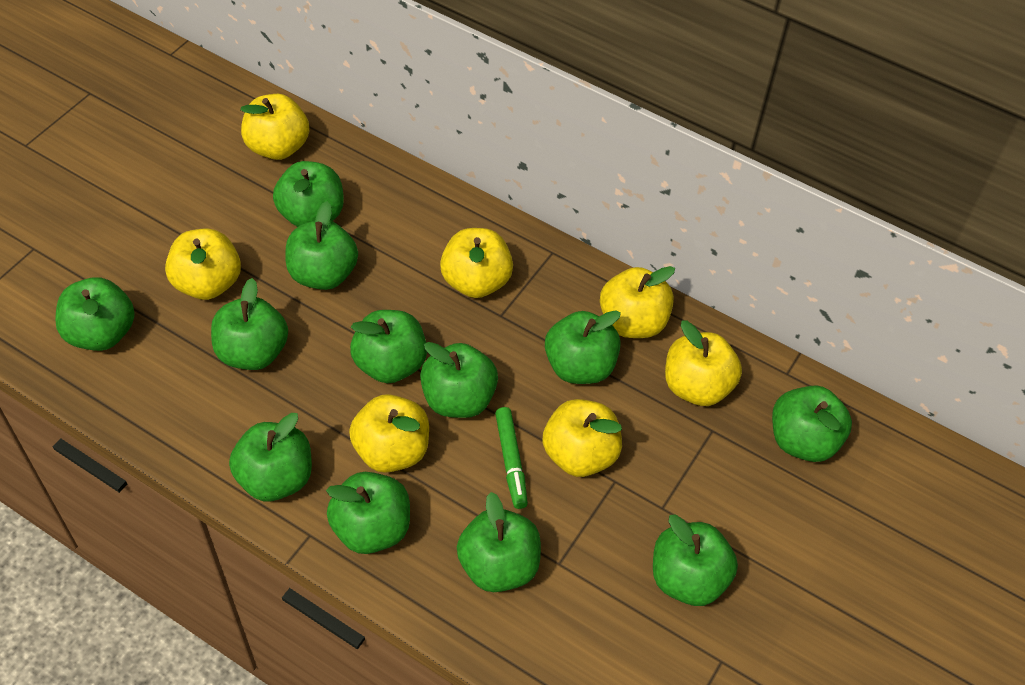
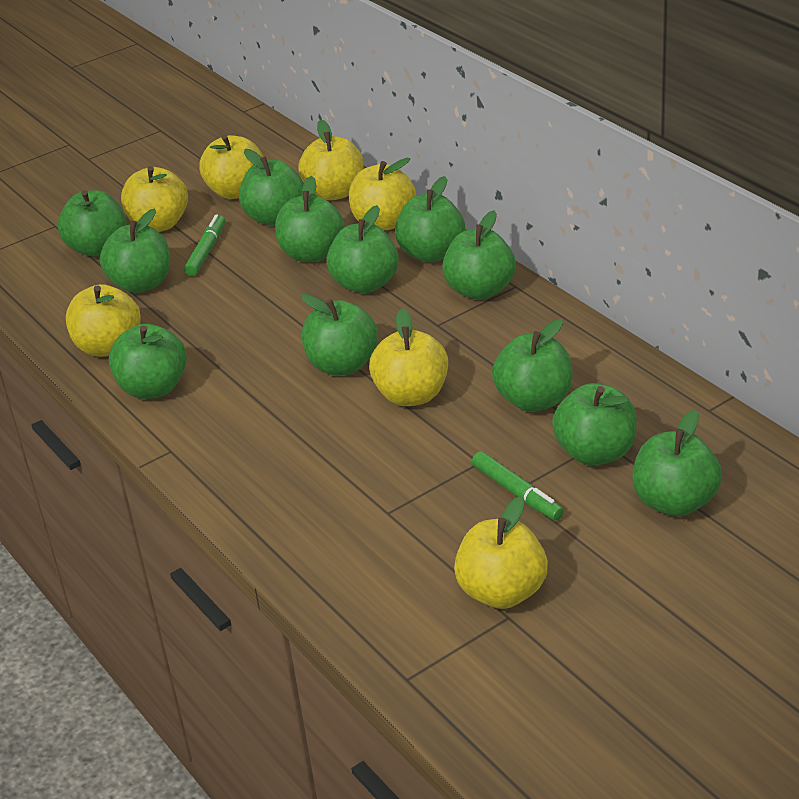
green marker: 1 -> 2

